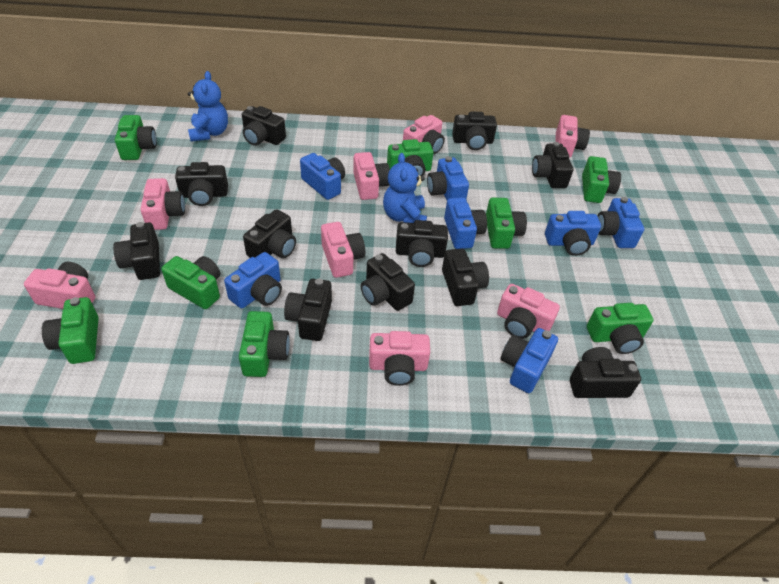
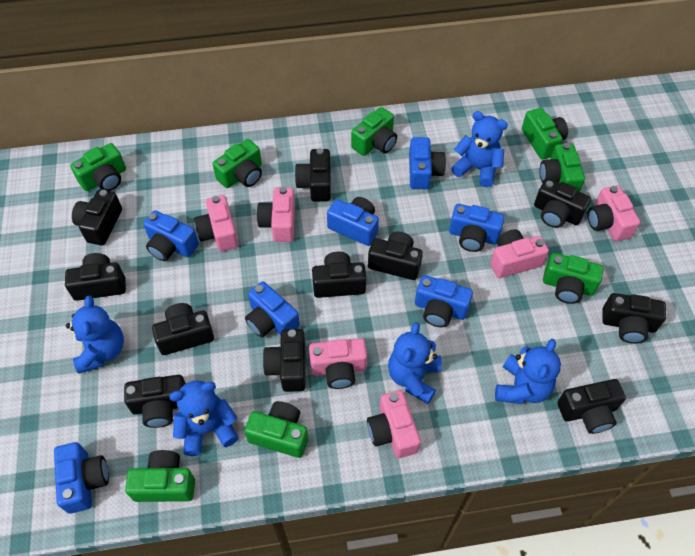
blue teddy bear: 2 -> 5
pink camera: 8 -> 6

